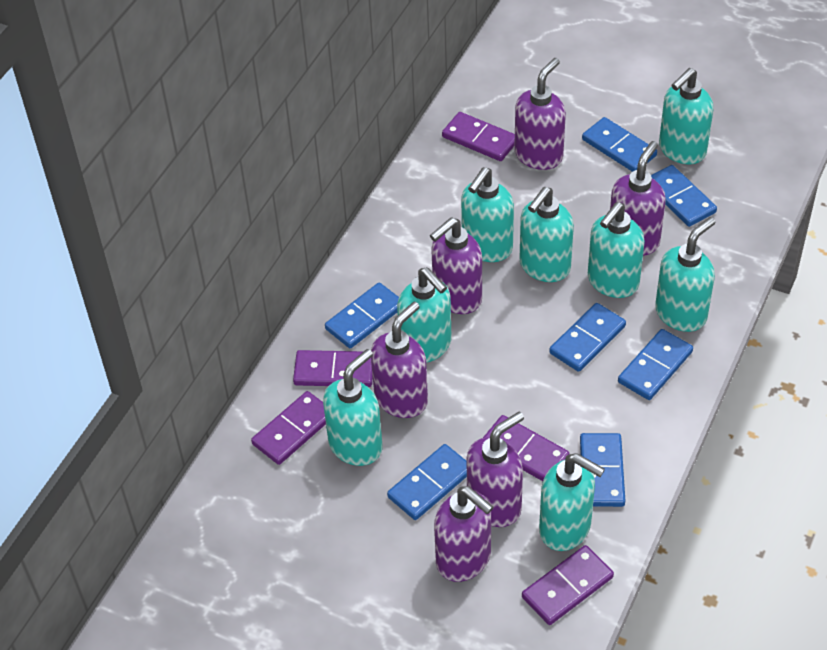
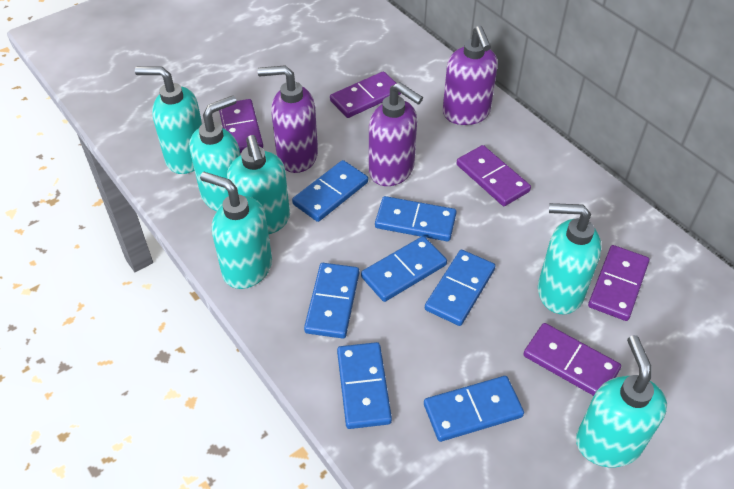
purple soap dispenser: 6 -> 3
turquoise soap dispenser: 8 -> 6

